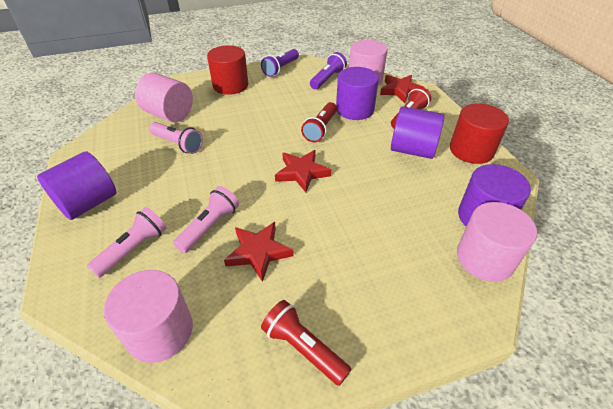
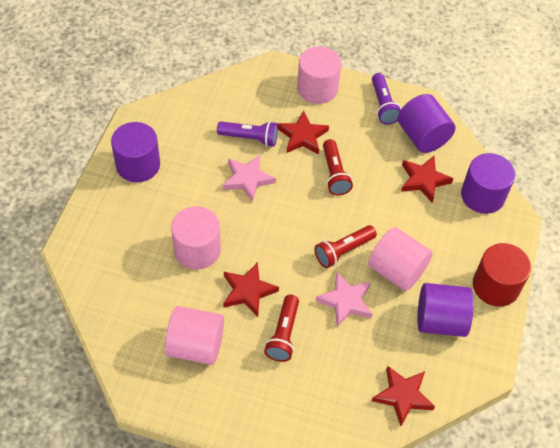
pink flashlight: 3 -> 0
pink star: 0 -> 2
red cylinder: 2 -> 1
red star: 3 -> 4

